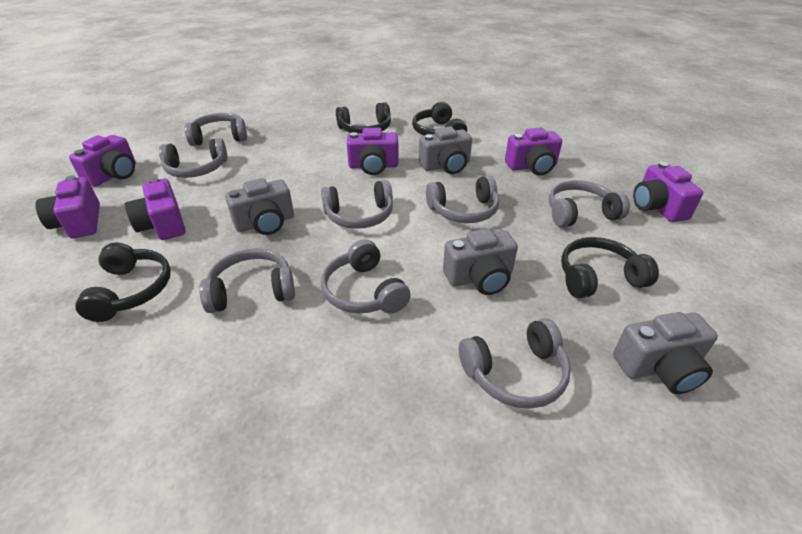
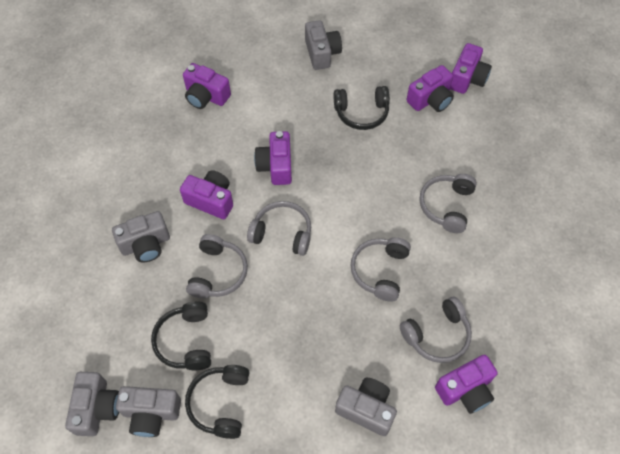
black headphones: 4 -> 3
grey camera: 4 -> 5
grey headphones: 8 -> 5

